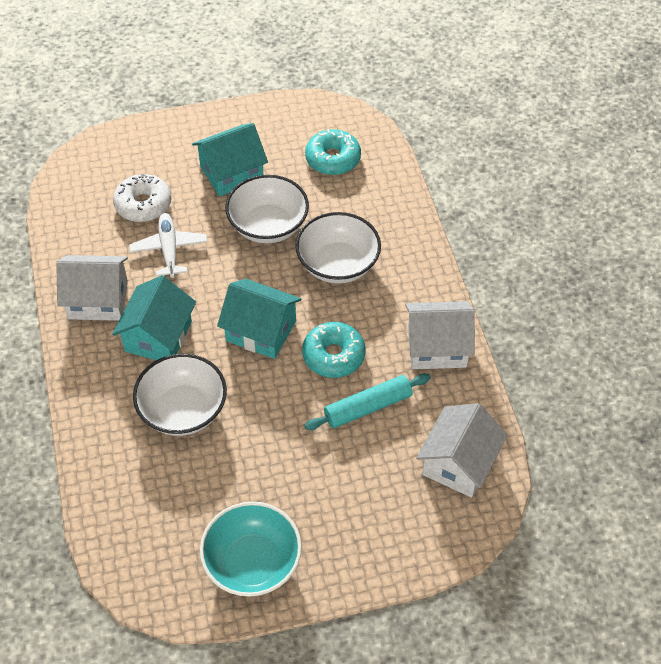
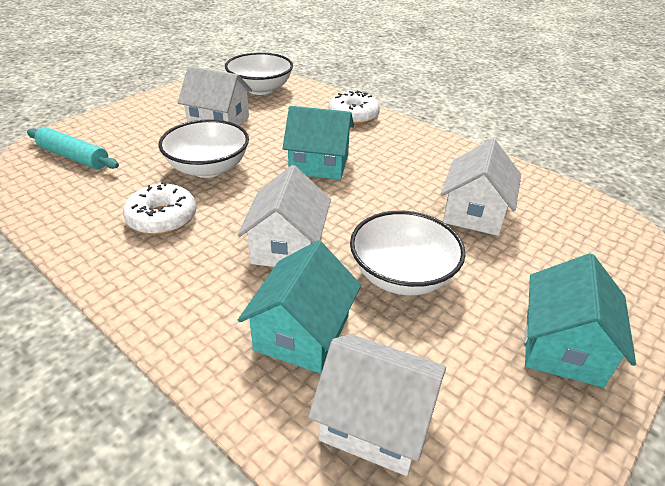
turquoise bowl: 1 -> 0
turquoise donut: 2 -> 0
white donut: 1 -> 2
white house: 3 -> 4
white plane: 1 -> 0

